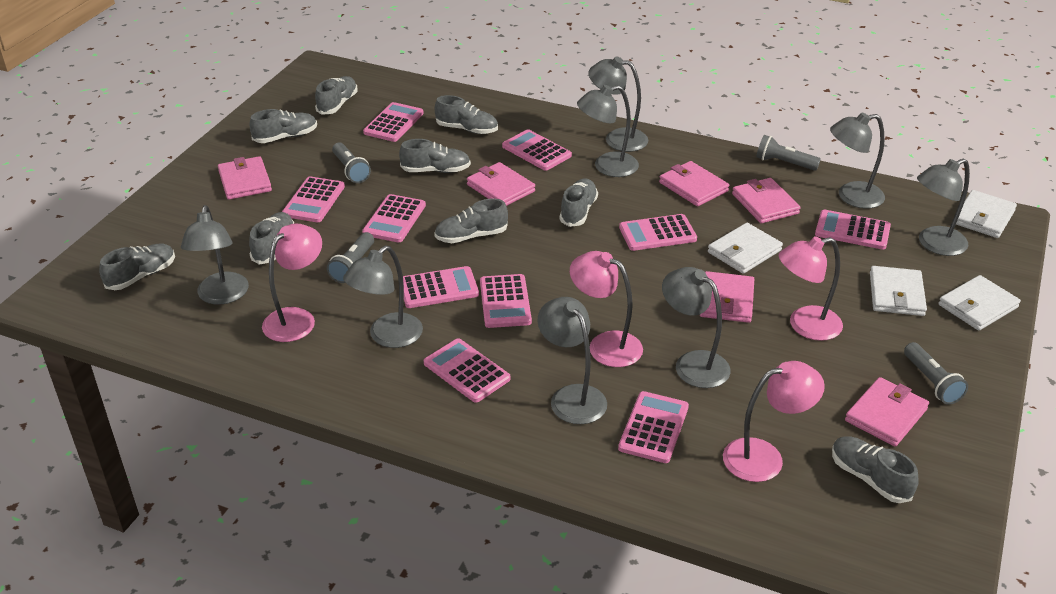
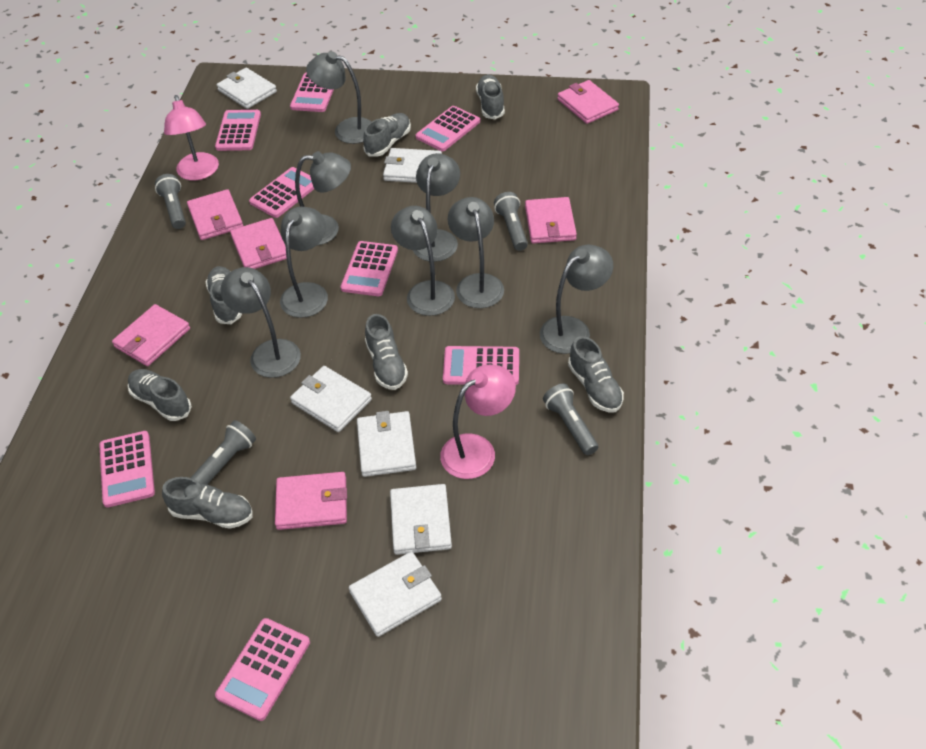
grey shoe: 9 -> 7
pink calculator: 10 -> 8
pink lamp: 4 -> 2
white wallet: 4 -> 6

